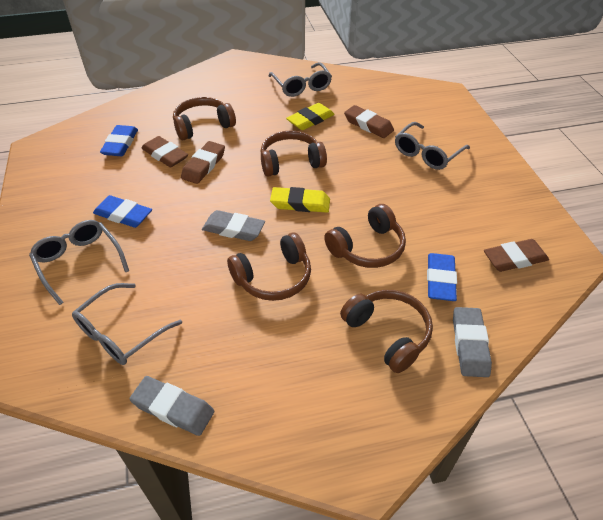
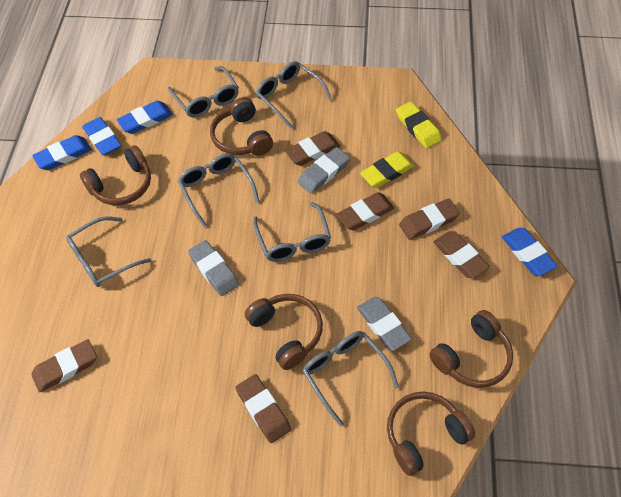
blue eraser: 3 -> 4
brown eraser: 4 -> 6
grey glasses: 4 -> 6

